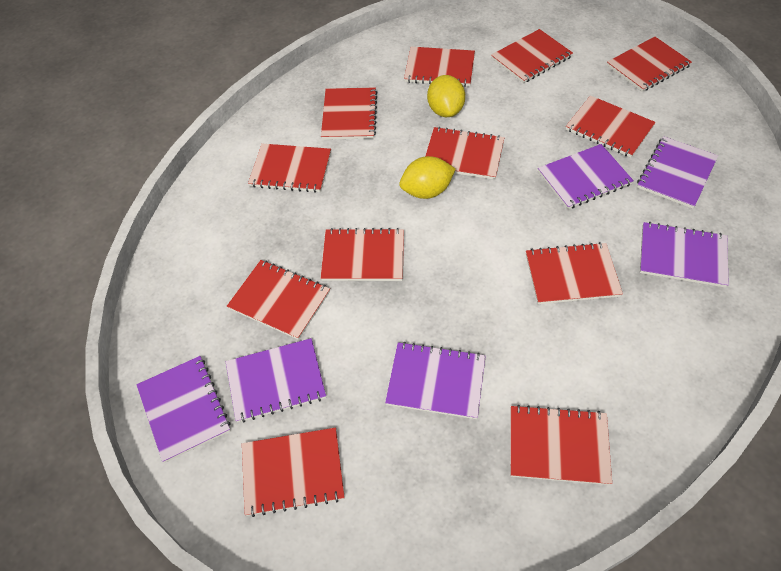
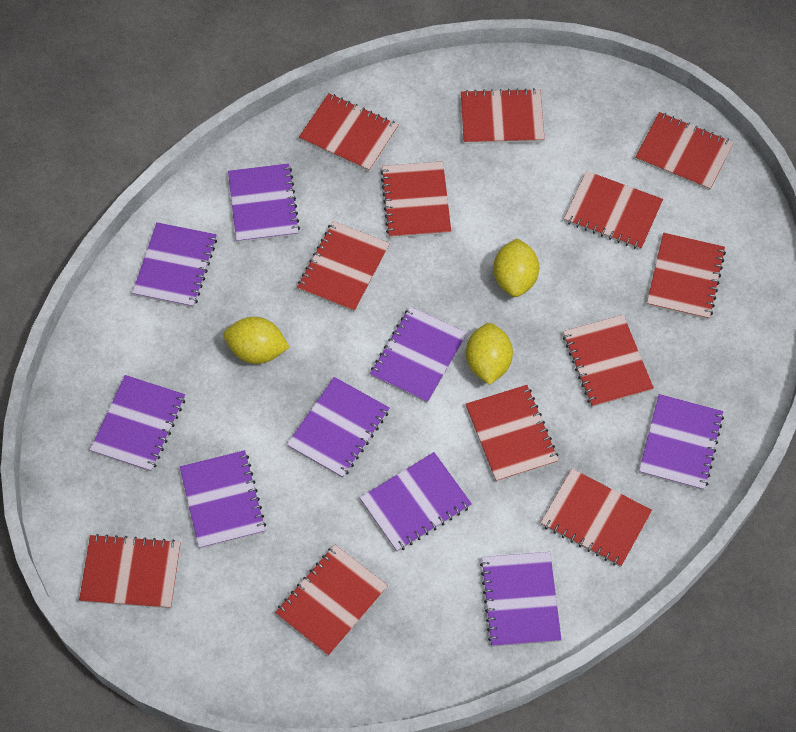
purple notebook: 6 -> 9
yellow lemon: 2 -> 3

